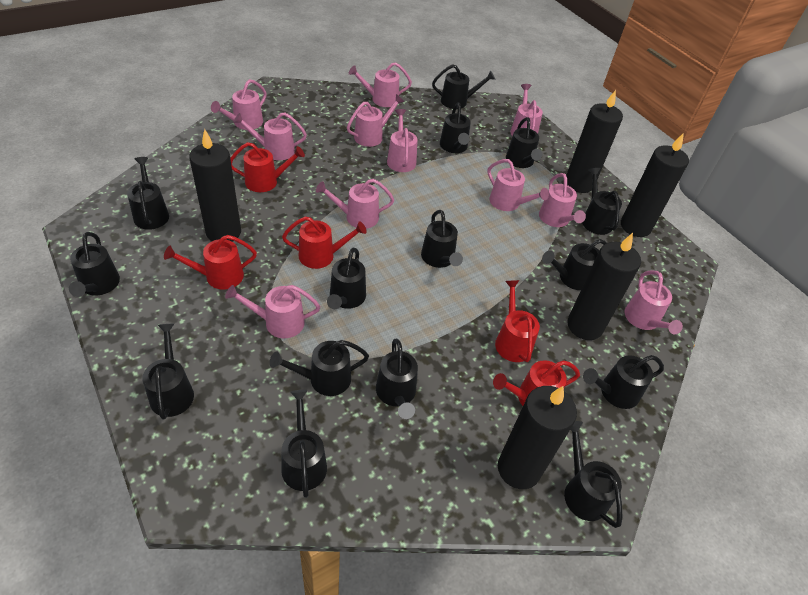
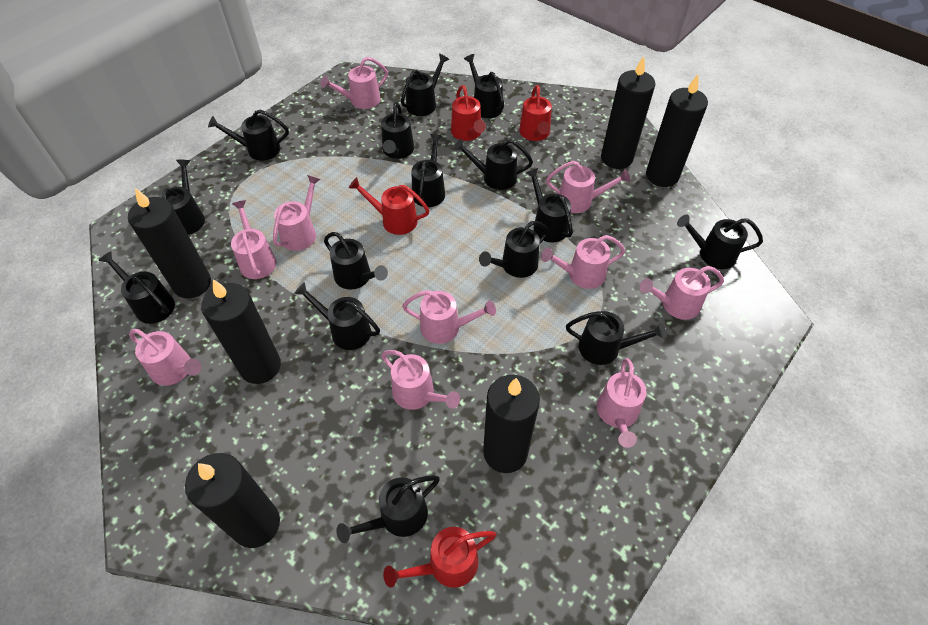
black candle: 5 -> 6
pink watering can: 11 -> 10
red watering can: 5 -> 4

